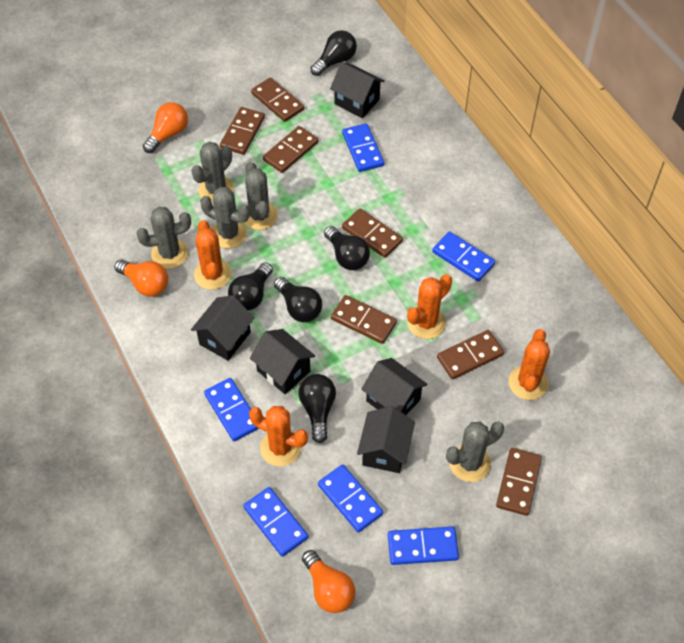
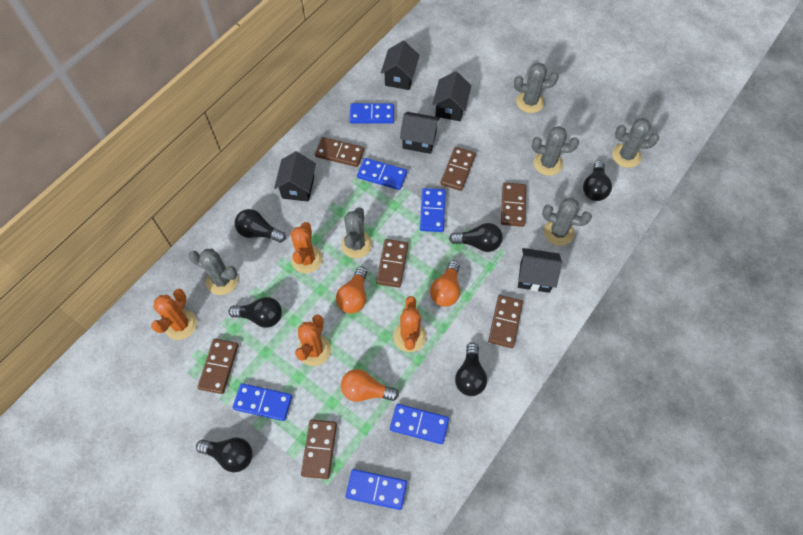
black light bulb: 5 -> 6
grey cactus: 5 -> 6

